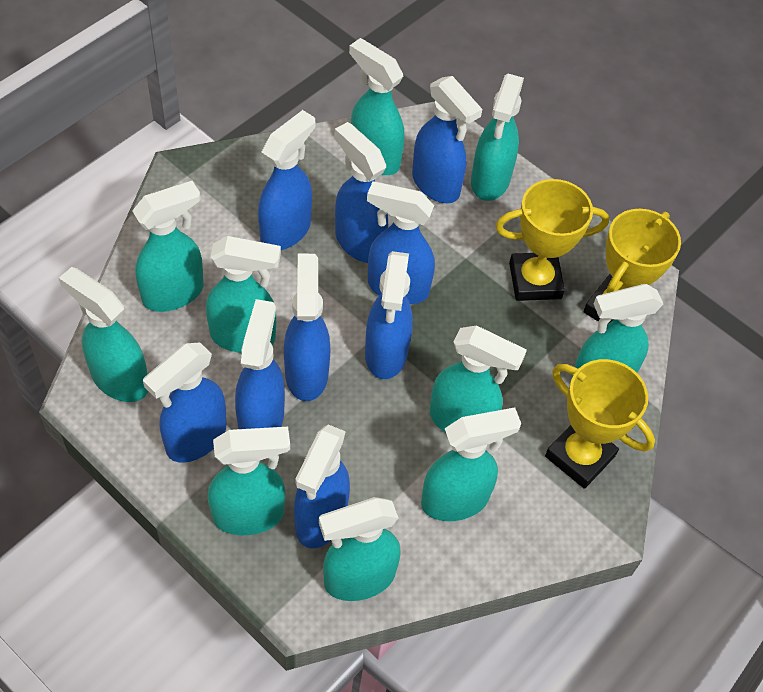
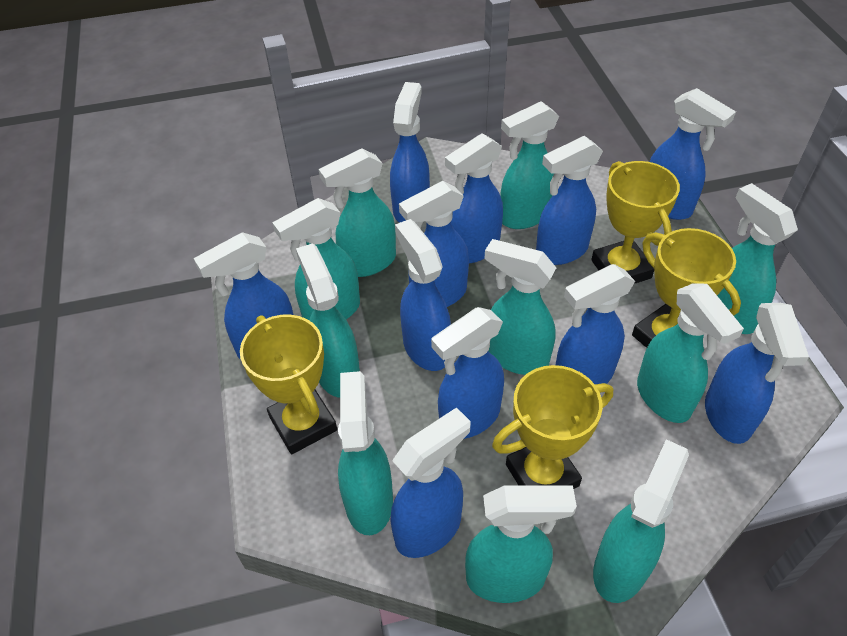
blue spray bottle: 9 -> 11
yellow trophy: 3 -> 4

